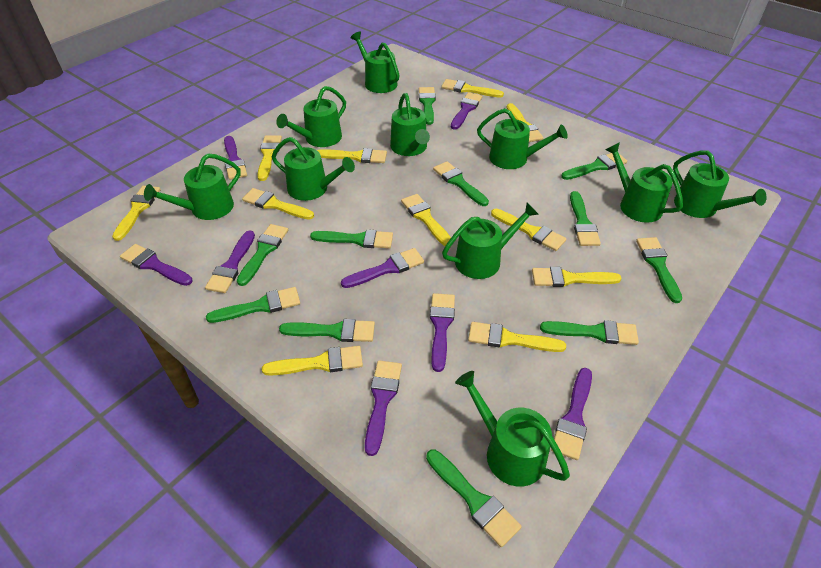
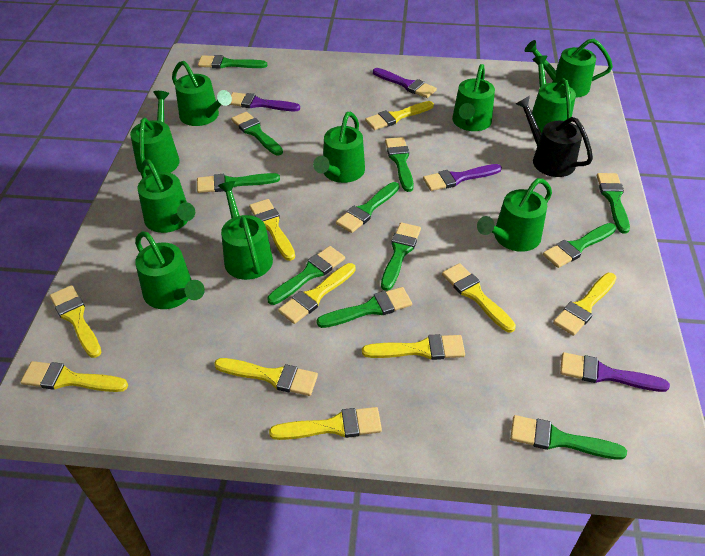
black watering can: 0 -> 1
purple brush: 8 -> 4
yellow brush: 11 -> 10

